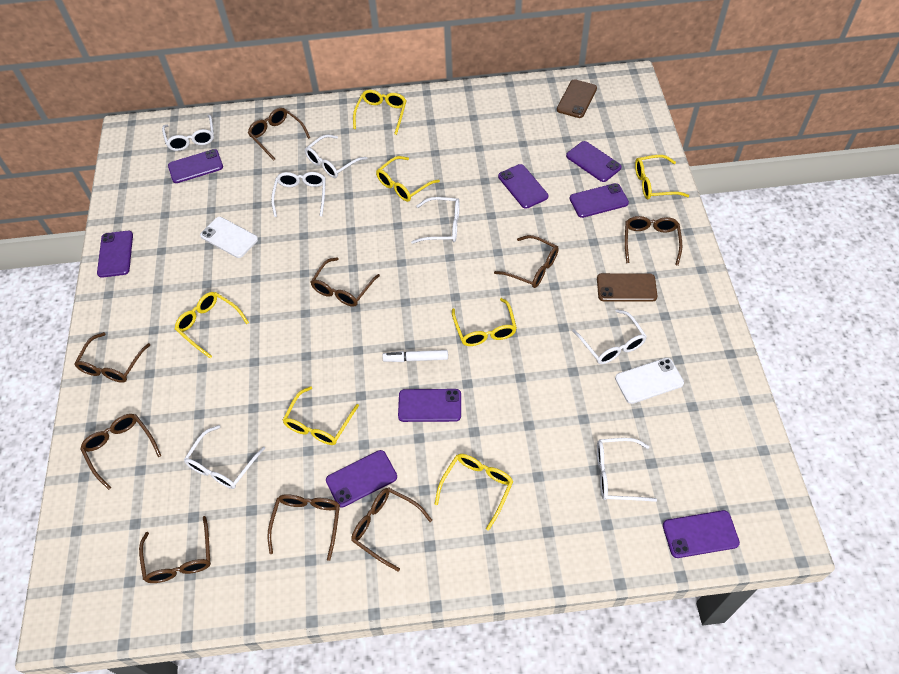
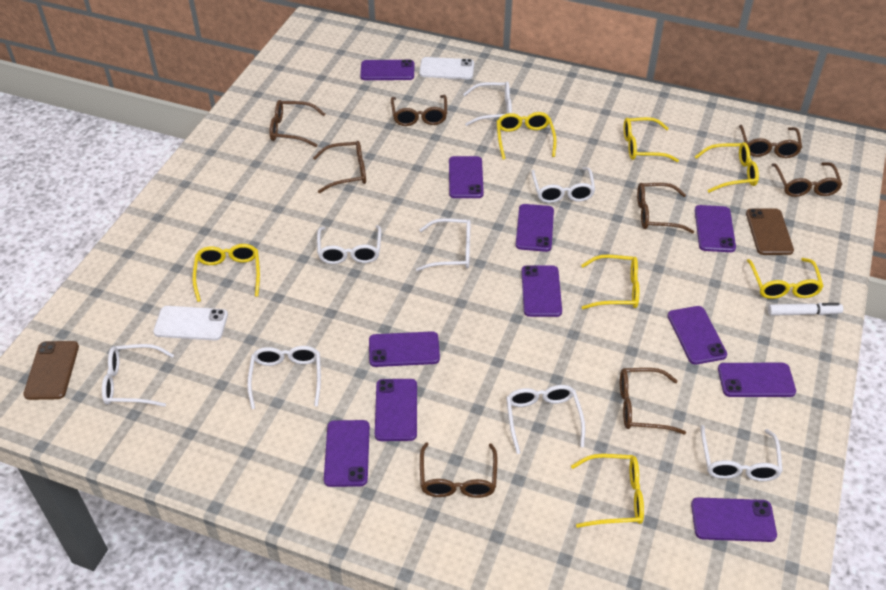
brown glasses: 9 -> 8
purple phone: 8 -> 11
white glasses: 7 -> 8

